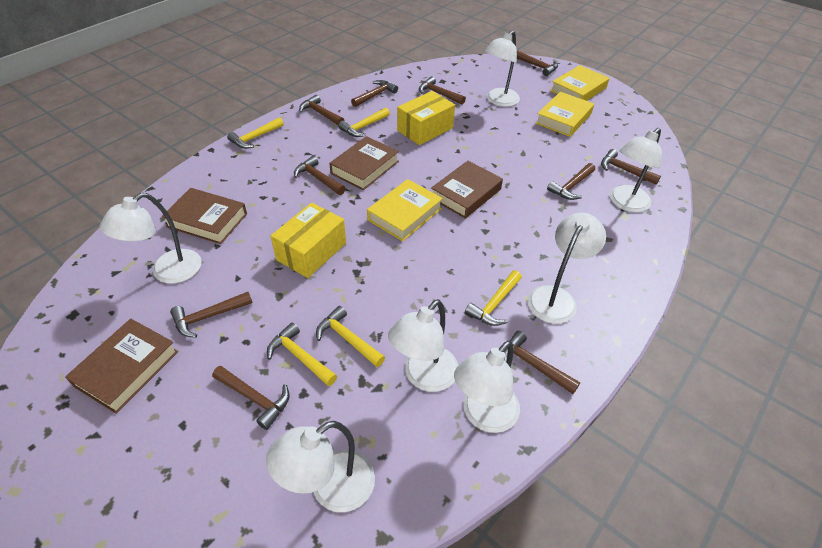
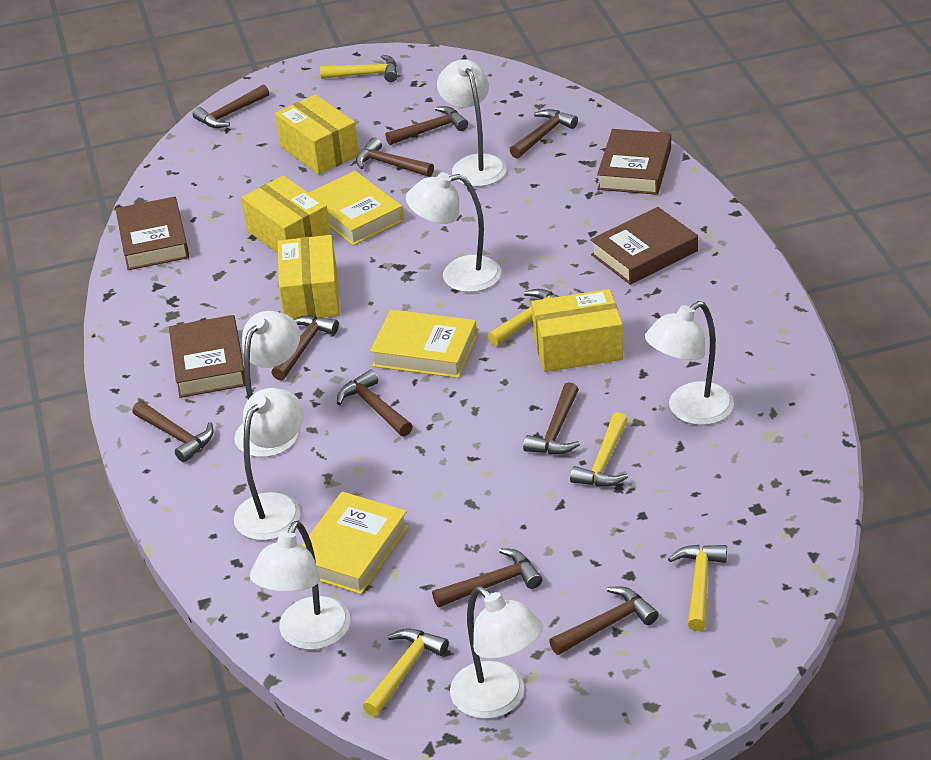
yellow box: 2 -> 4

